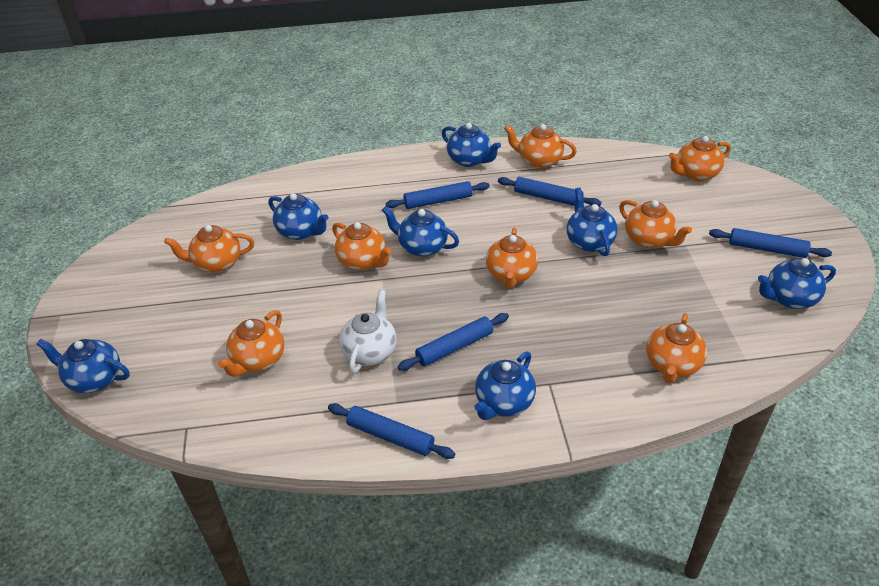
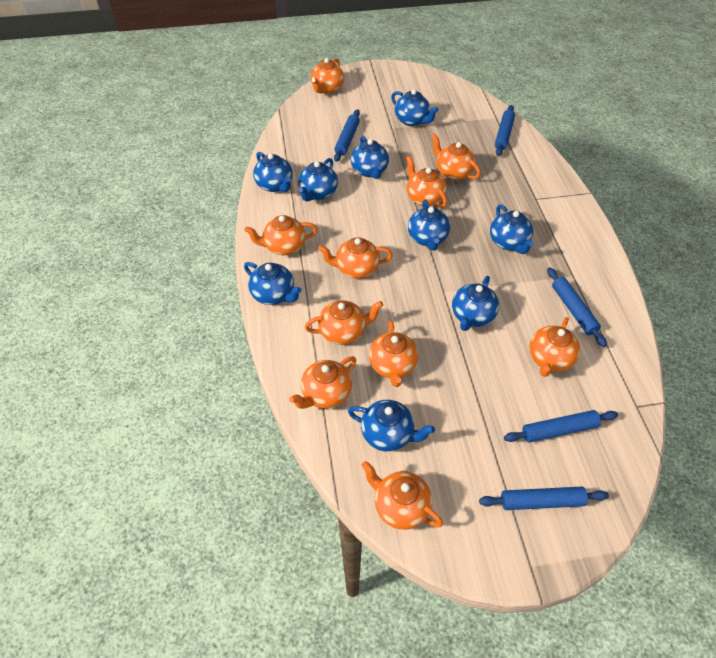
blue teapot: 7 -> 9
orange teapot: 8 -> 10
white teapot: 1 -> 0

